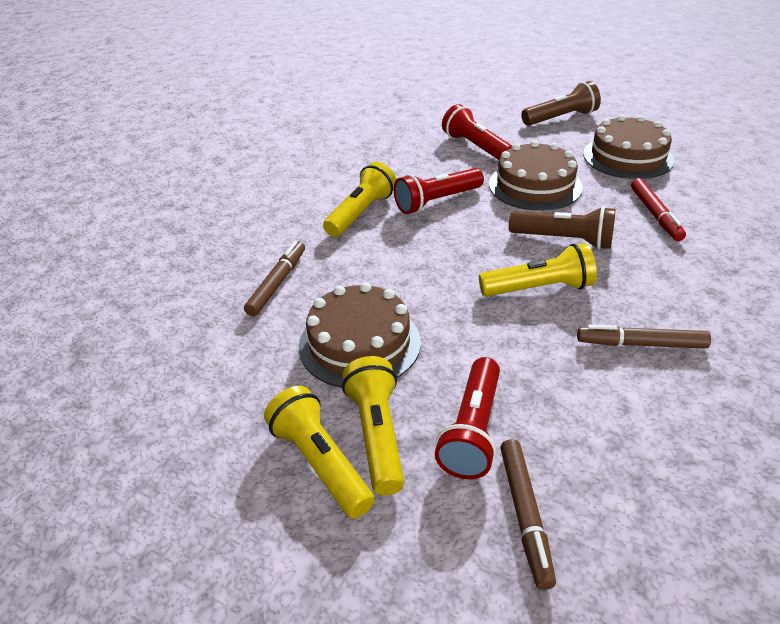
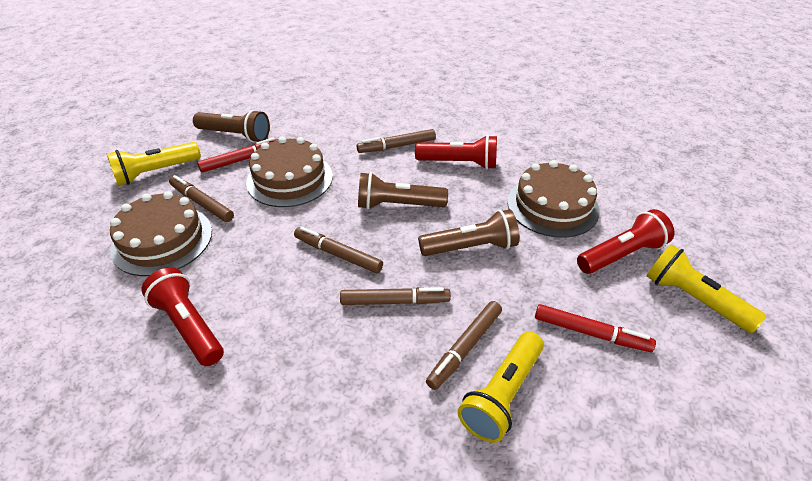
brown flashlight: 2 -> 3
brown marker: 3 -> 5
red marker: 1 -> 2
yellow flashlight: 4 -> 3

